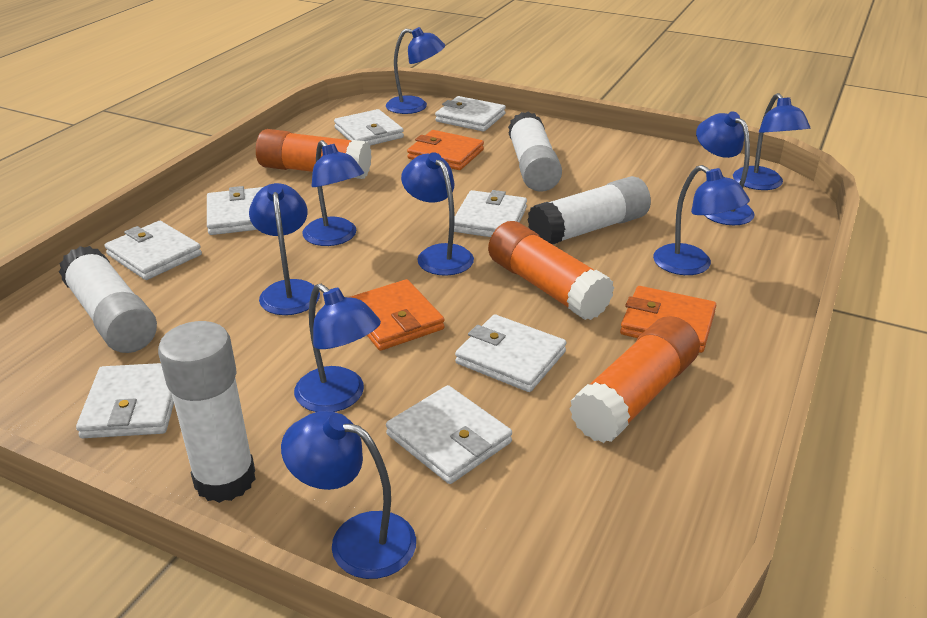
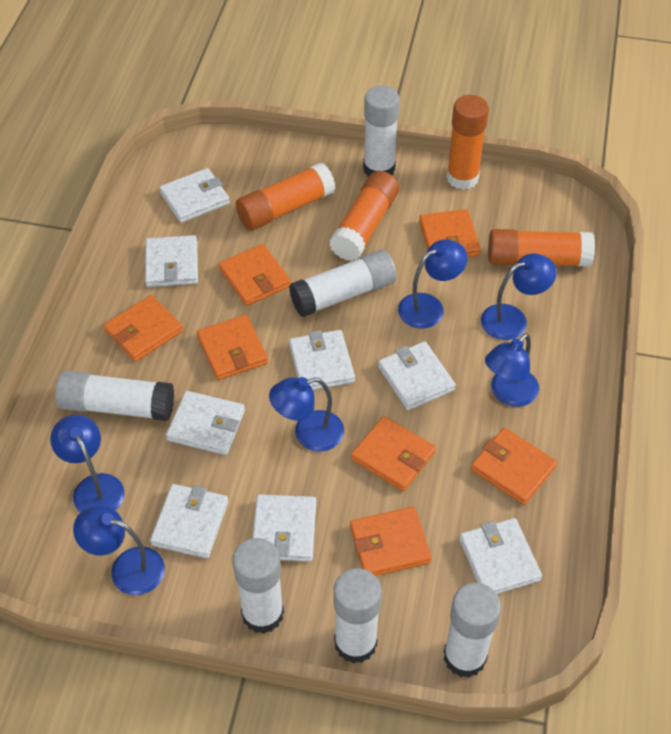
blue lamp: 9 -> 6
orange glue stick: 3 -> 4
orange wallet: 3 -> 7
white glue stick: 4 -> 6

